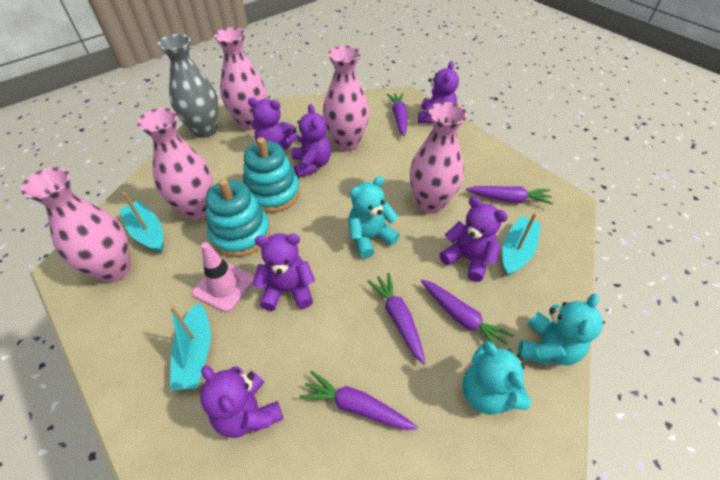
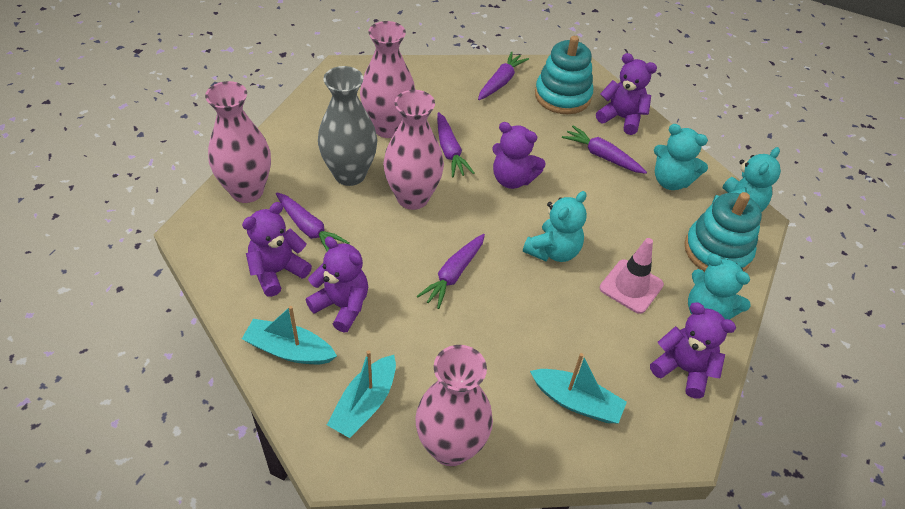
pink vase: 5 -> 4
purple teddy bear: 6 -> 5
turquoise teddy bear: 3 -> 4

